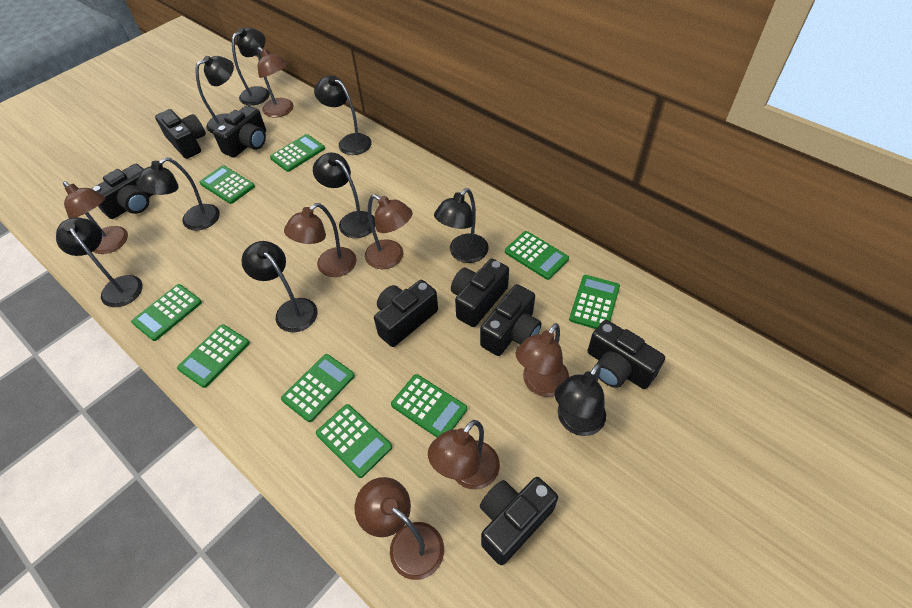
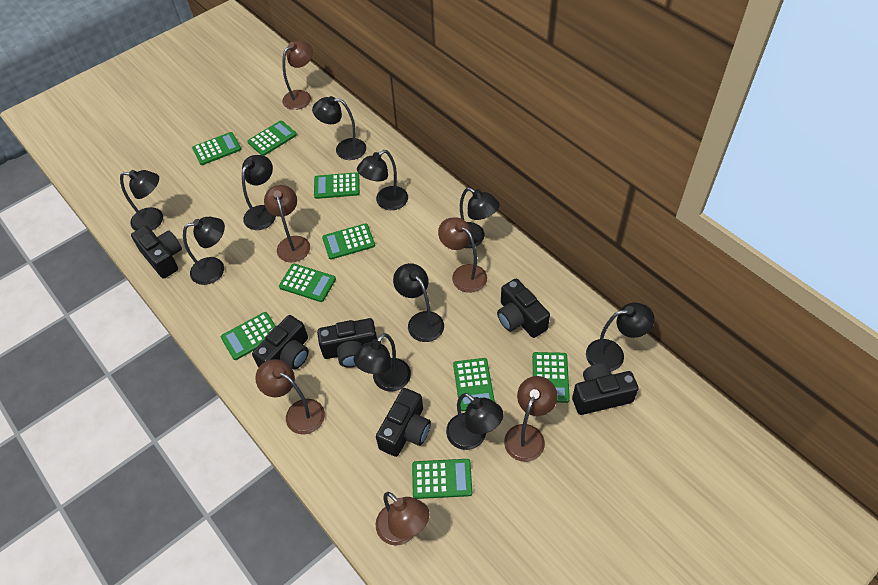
black camera: 8 -> 6
black lamp: 9 -> 10
brown lamp: 7 -> 6

